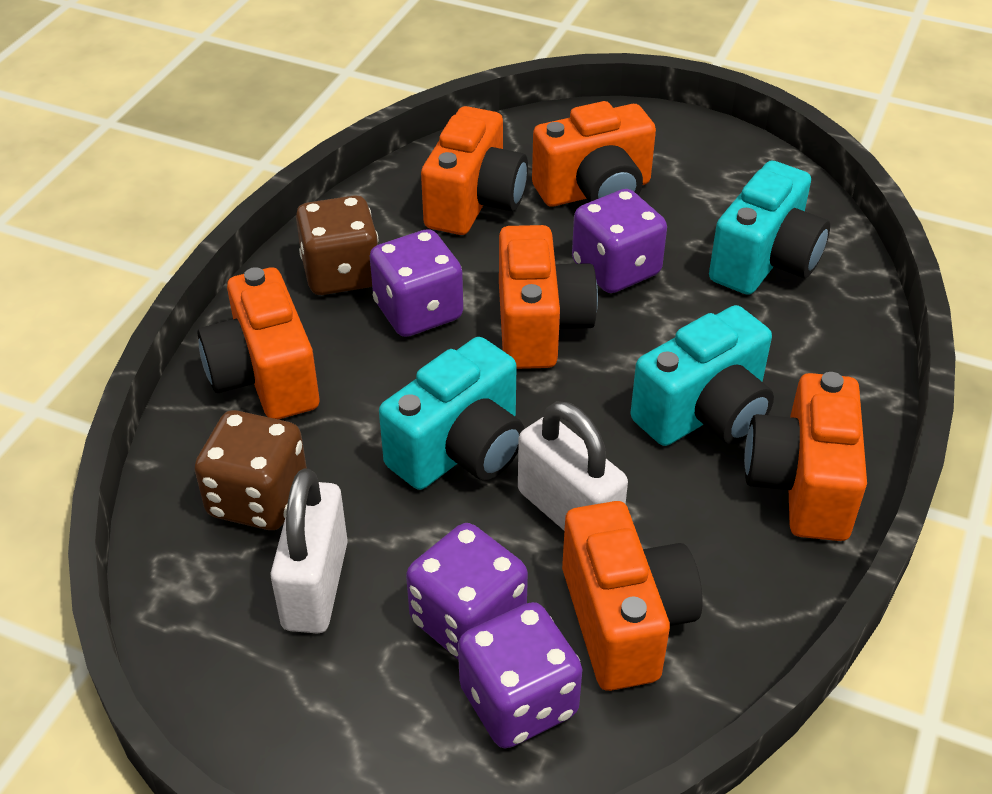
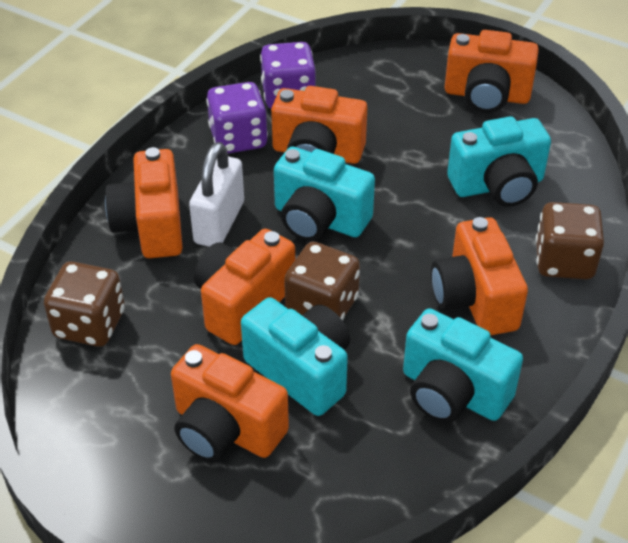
brown dice: 2 -> 3
purple dice: 4 -> 2
turquoise camera: 3 -> 4
white padlock: 2 -> 1

